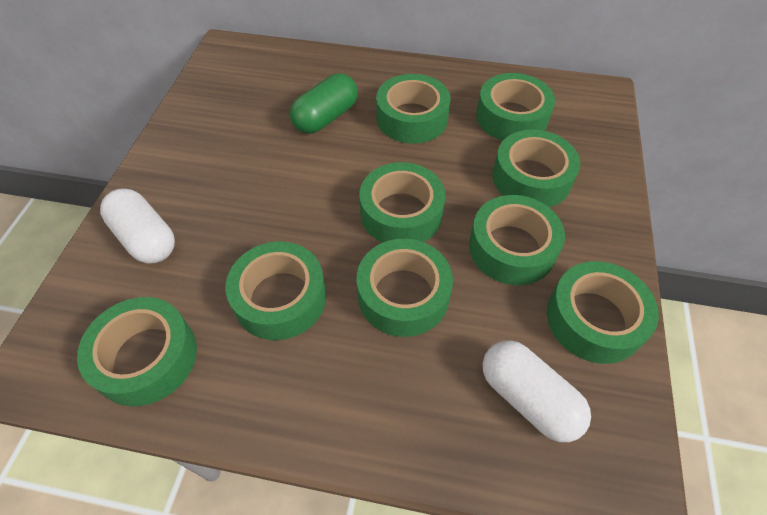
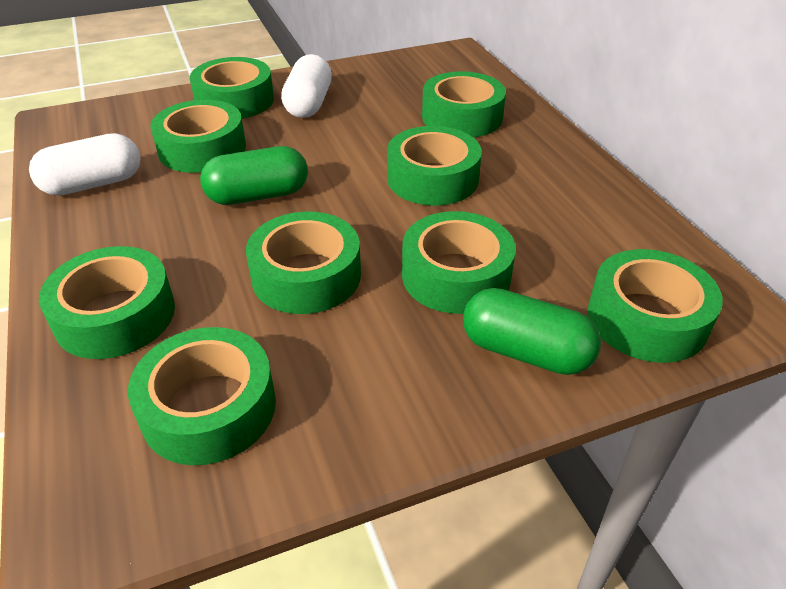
green capsule: 1 -> 2

